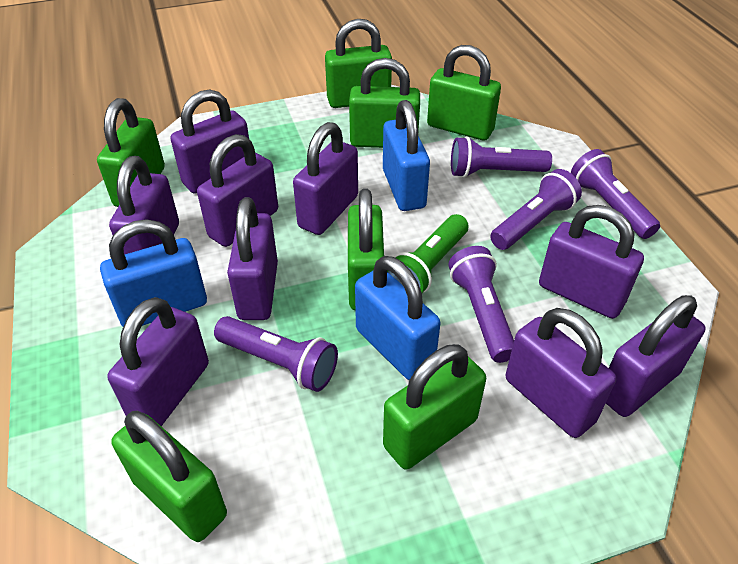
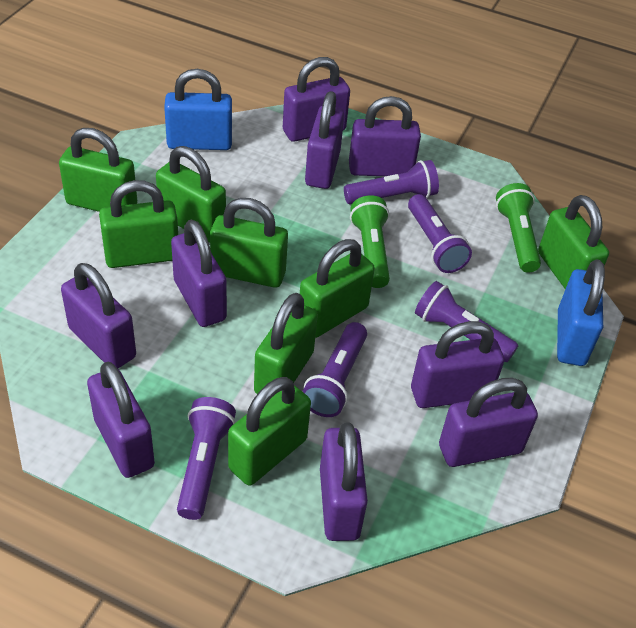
blue padlock: 3 -> 2
green flashlight: 1 -> 2
green padlock: 7 -> 8

